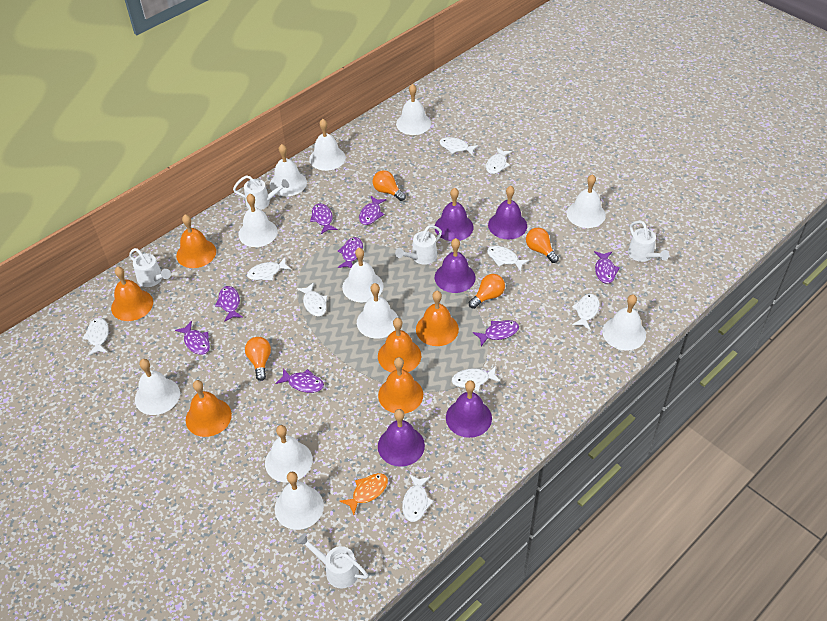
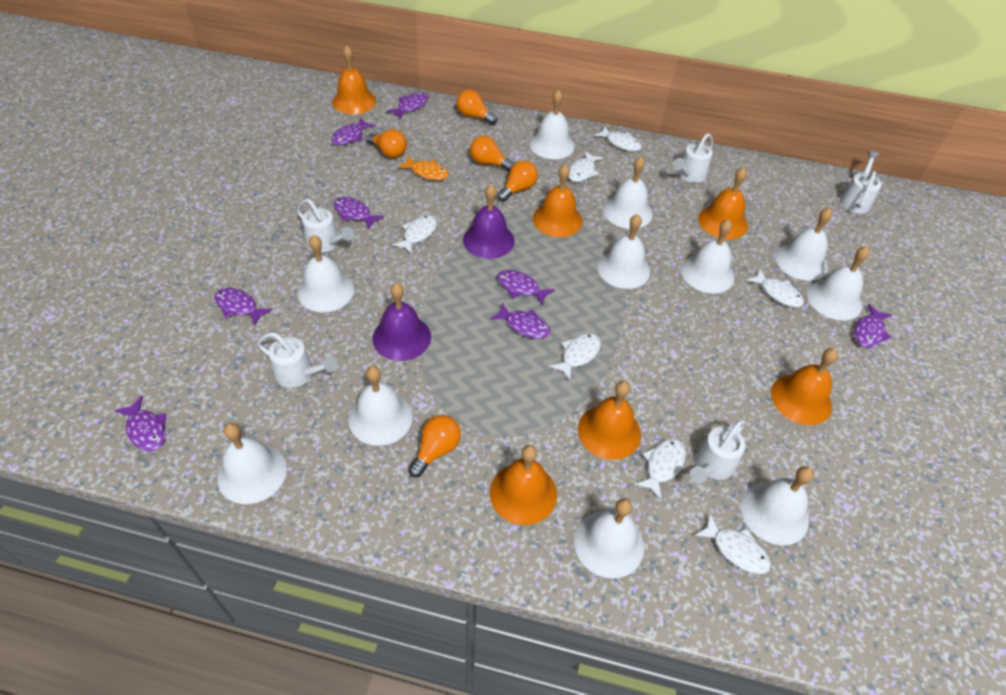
orange light bulb: 4 -> 5
purple bell: 5 -> 2
white fish: 9 -> 7

